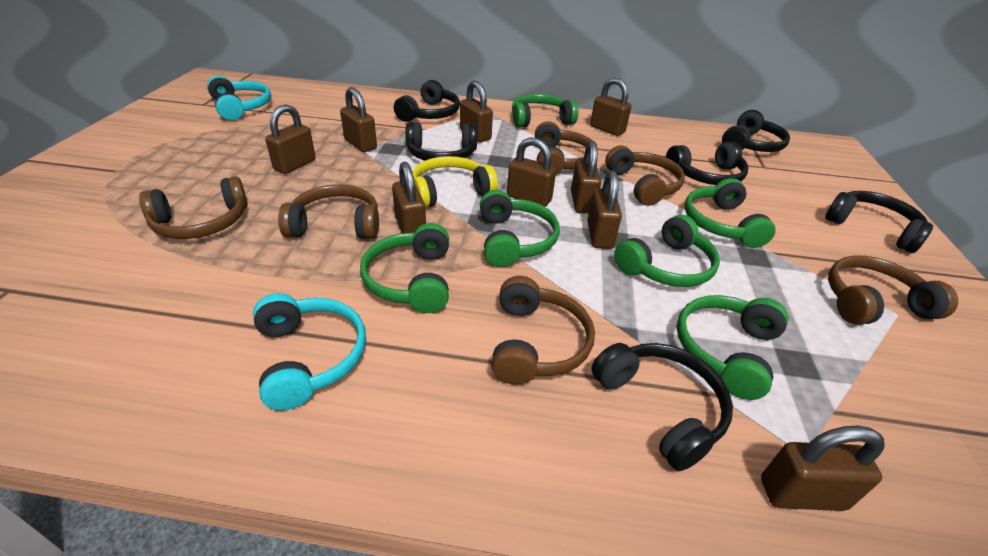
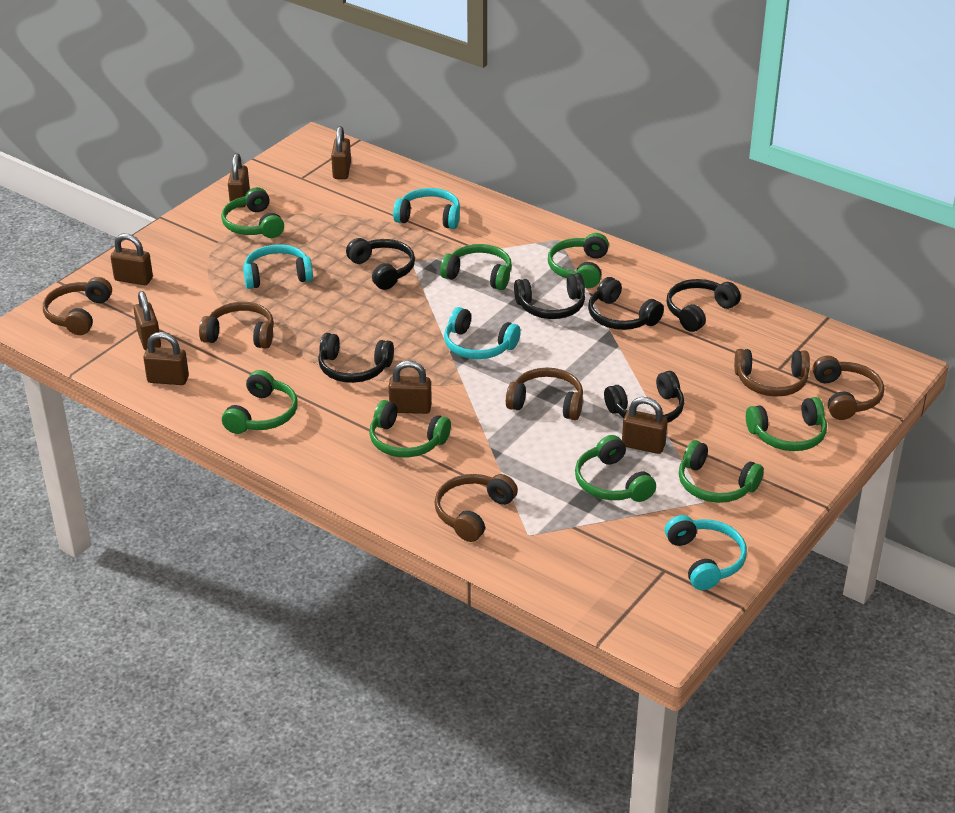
brown padlock: 9 -> 7
green headphones: 6 -> 8
turquoise headphones: 2 -> 4
yellow headphones: 1 -> 0

